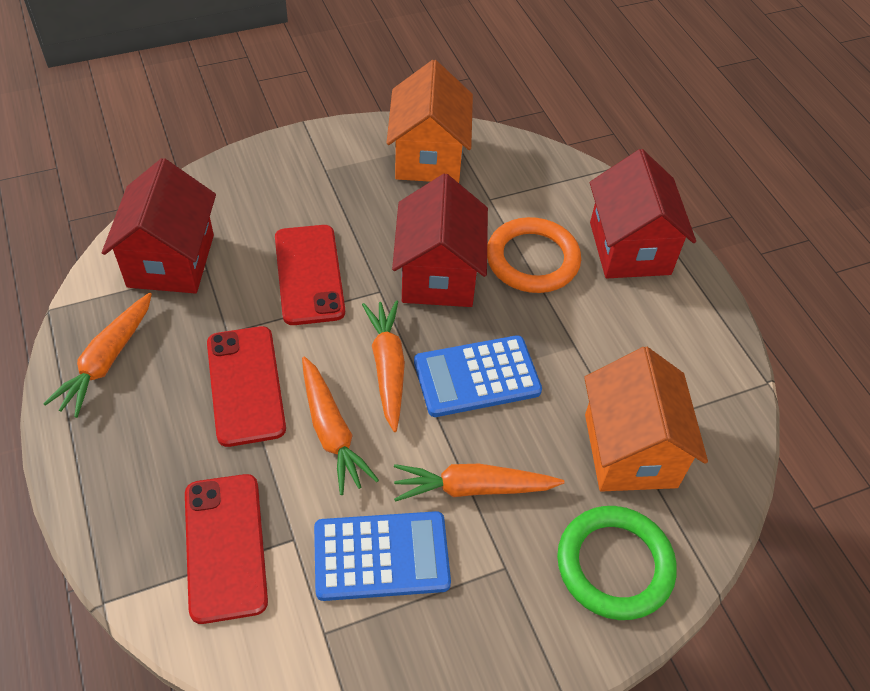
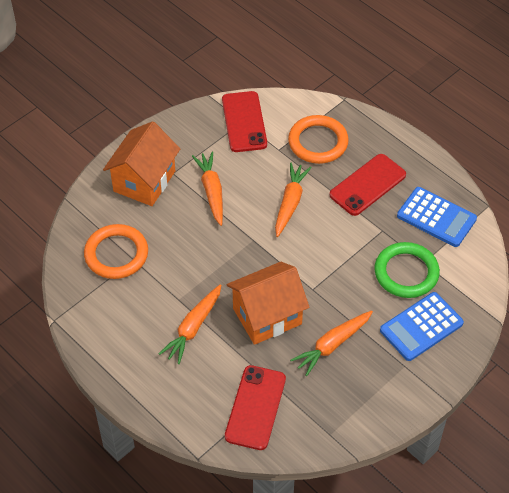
orange ring: 1 -> 2
red house: 3 -> 0

